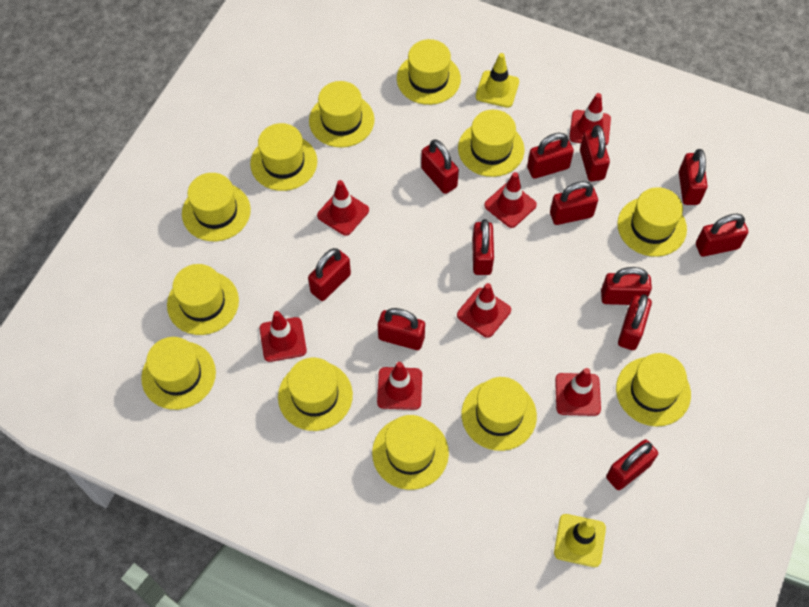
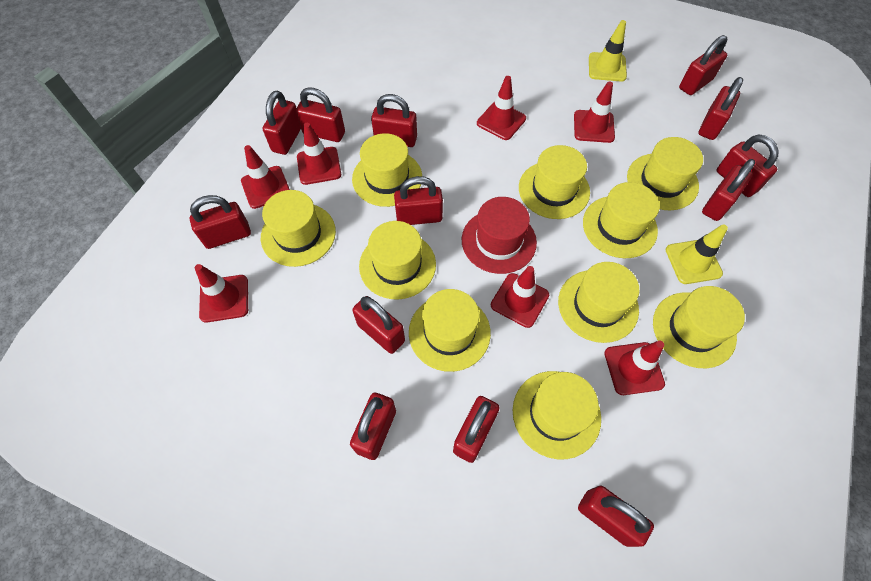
red hat: 0 -> 1
red padlock: 12 -> 13
yellow hat: 12 -> 10

